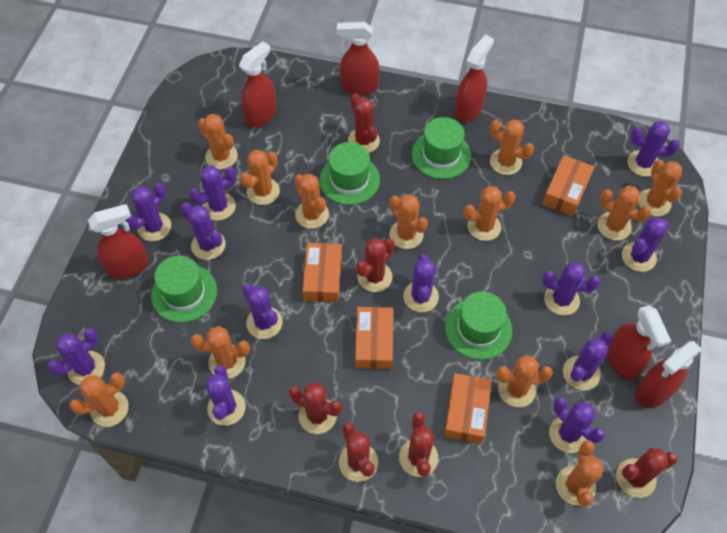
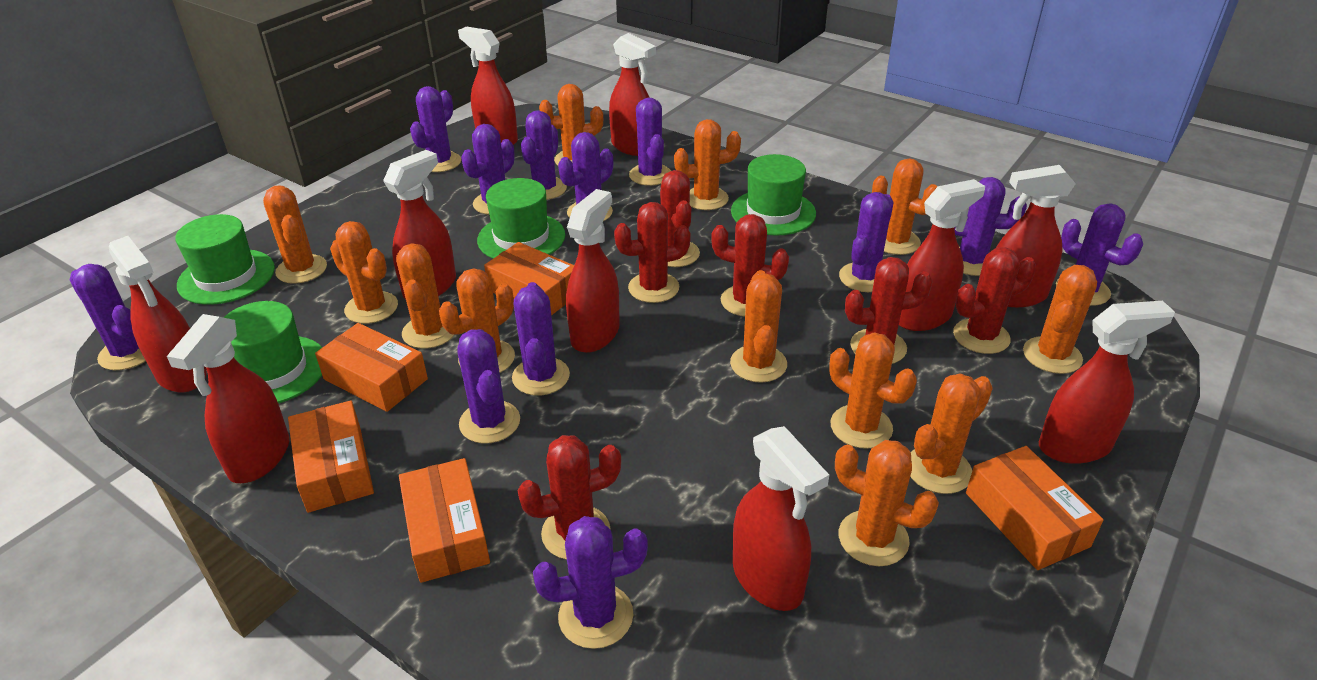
orange box: 4 -> 5
red spray bottle: 6 -> 10

